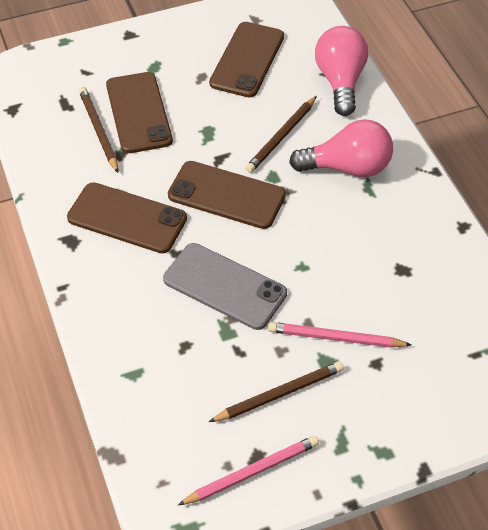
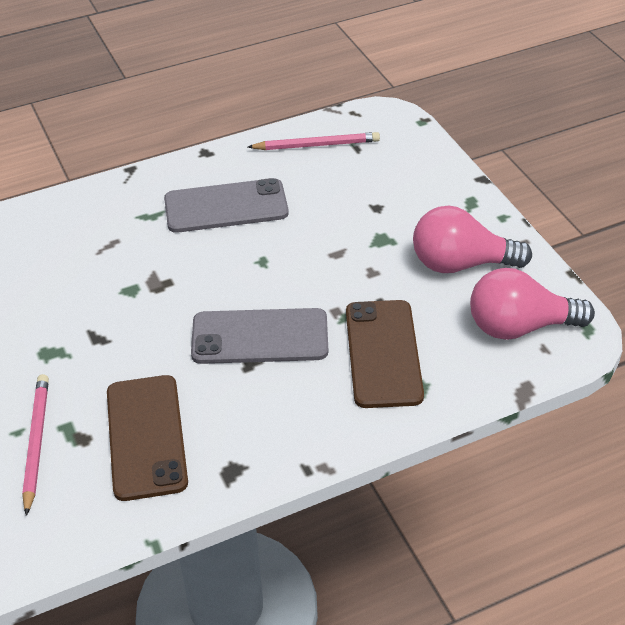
brown pencil: 3 -> 0
brown phone: 4 -> 2
grey phone: 1 -> 2

